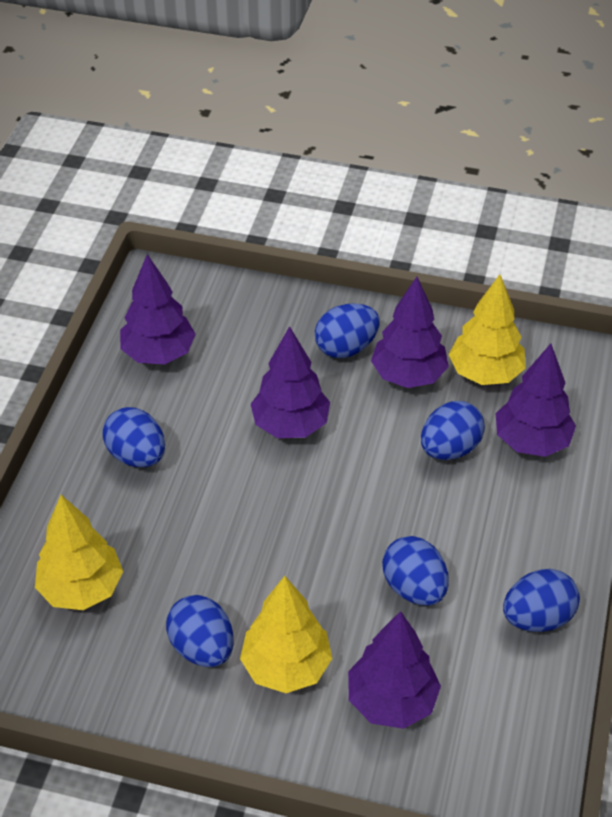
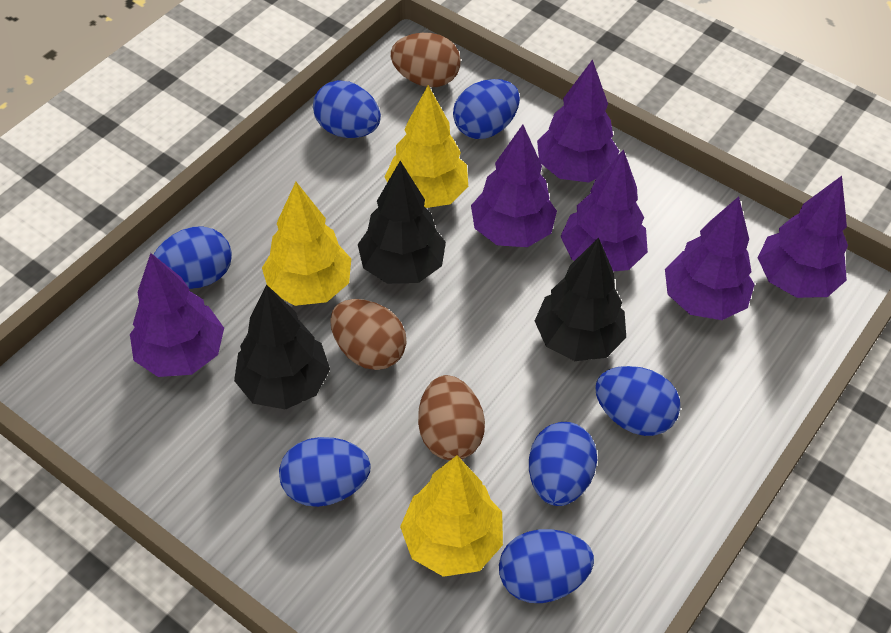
black tree: 0 -> 3
blue egg: 6 -> 7
brown egg: 0 -> 3
purple tree: 5 -> 6

